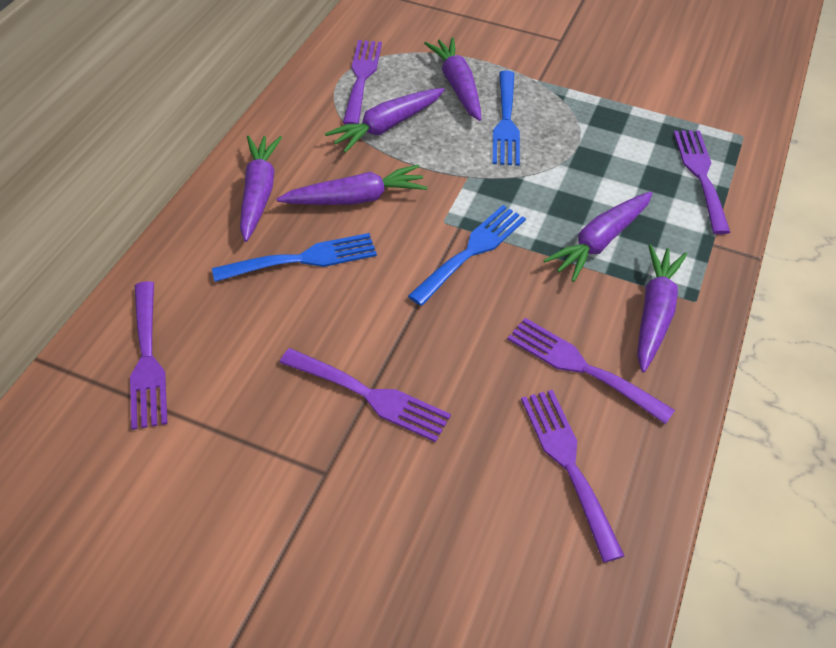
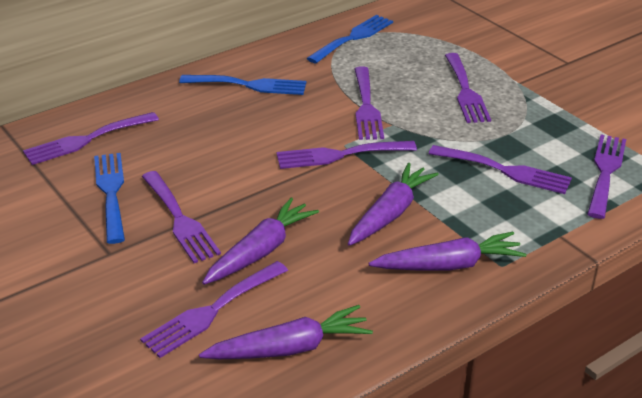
purple carrot: 6 -> 4
purple fork: 6 -> 8

